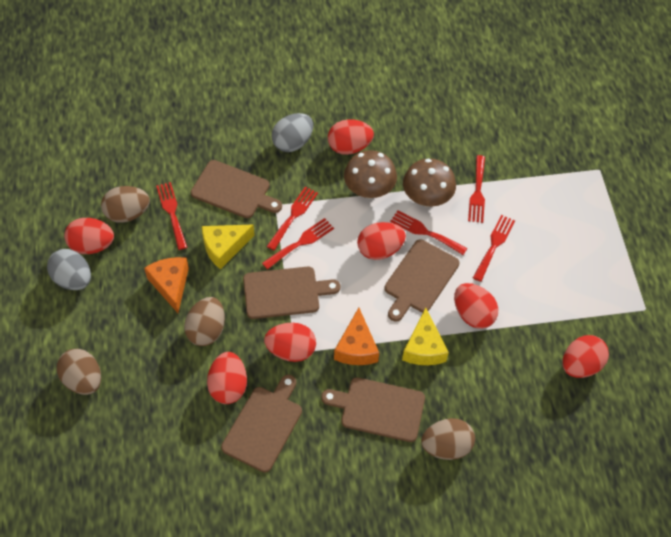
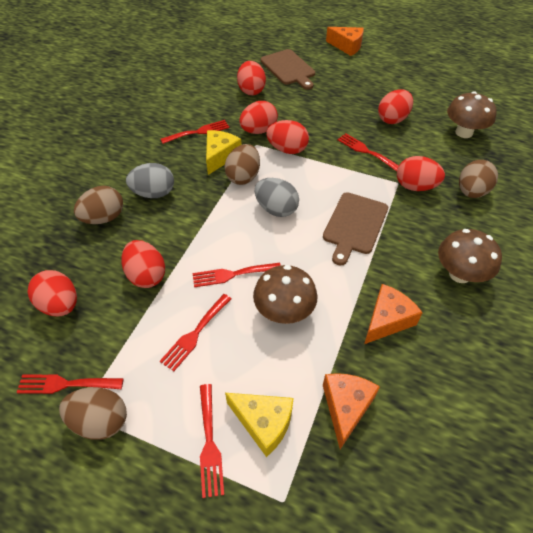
brown cutting board: 5 -> 2
brown mushroom: 2 -> 3
orange cheese: 2 -> 3

